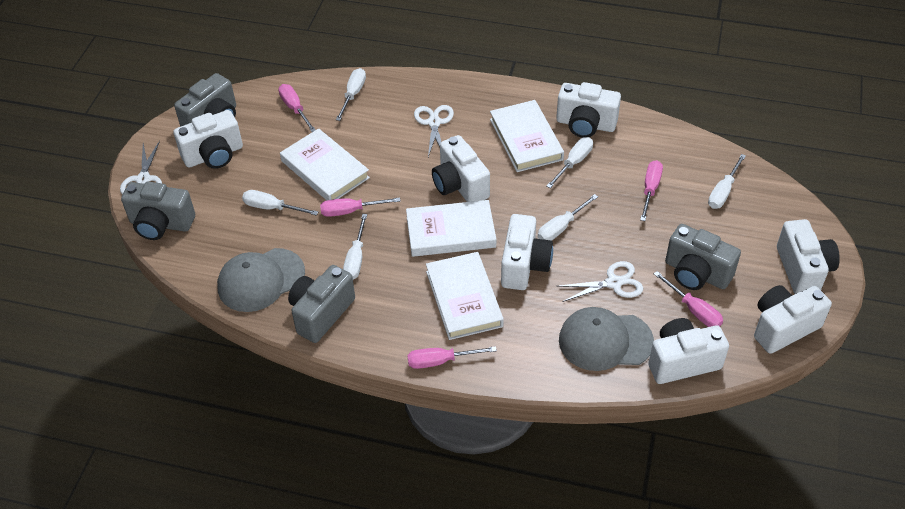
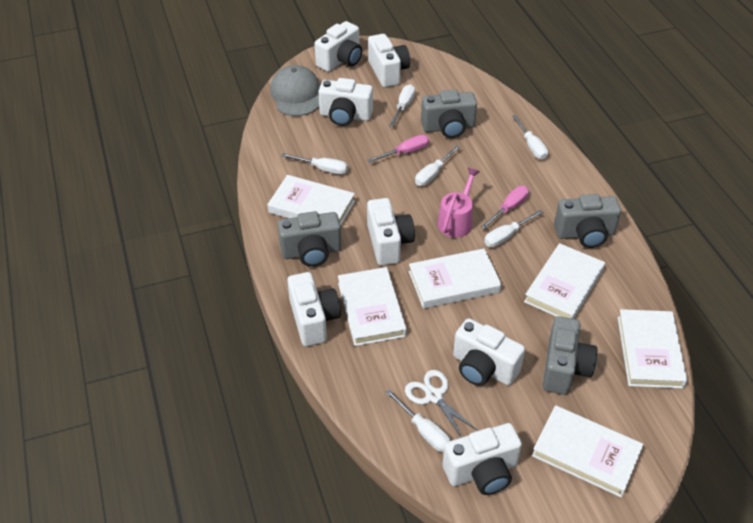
grey cap: 2 -> 1
pink screwdriver: 5 -> 2
pink watering can: 0 -> 1
white book: 4 -> 6
white scissors: 3 -> 1

